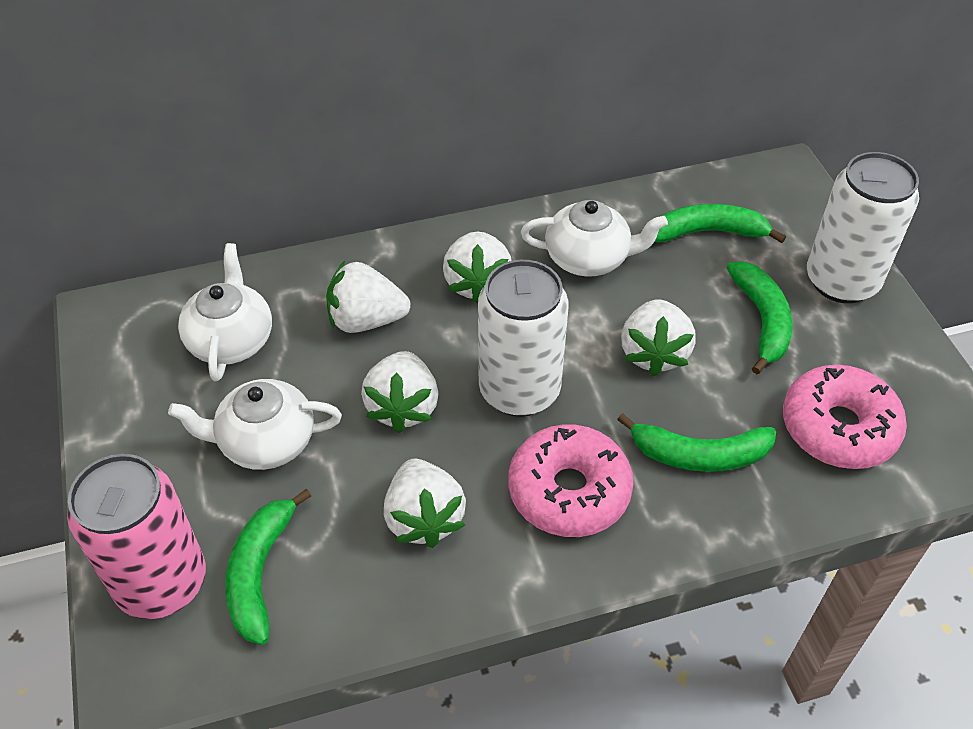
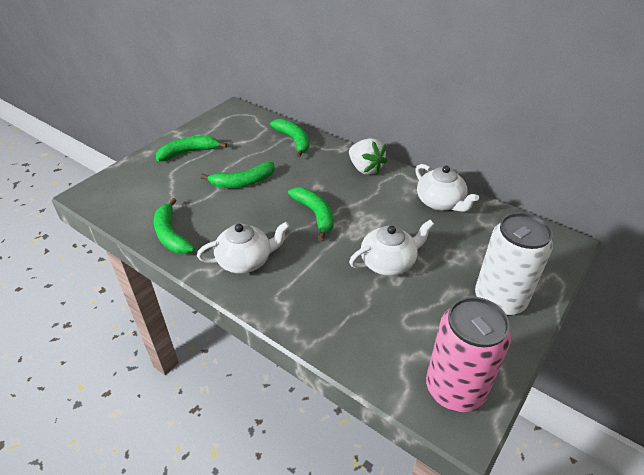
green banana: 4 -> 5
pink donut: 2 -> 0
white can: 2 -> 1
white strawberry: 5 -> 1

